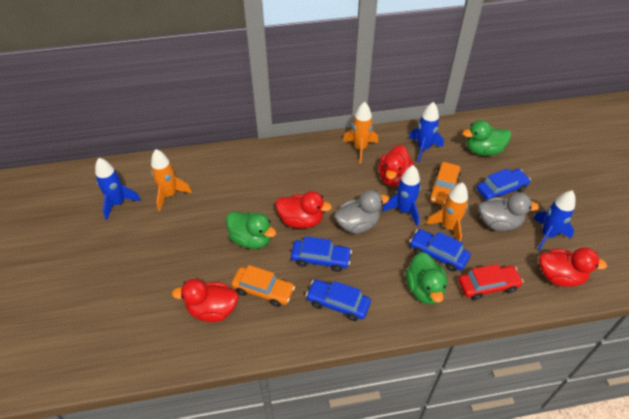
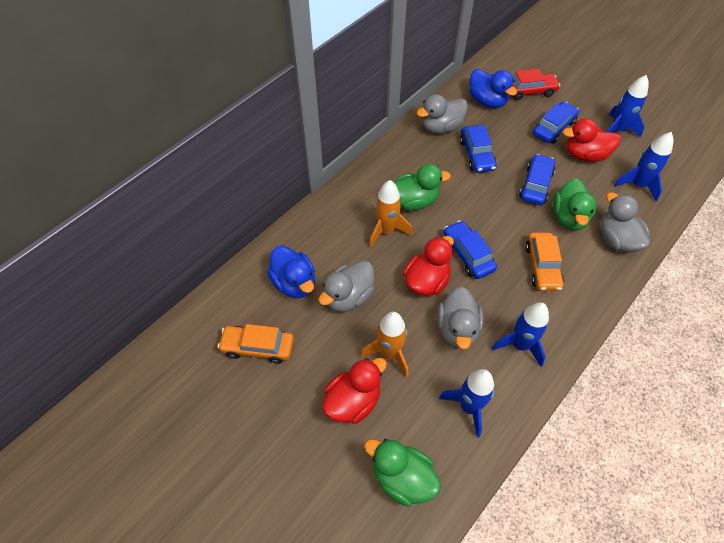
blue duck: 0 -> 2
grey duck: 2 -> 4
orange rocket: 3 -> 2
red duck: 4 -> 3

